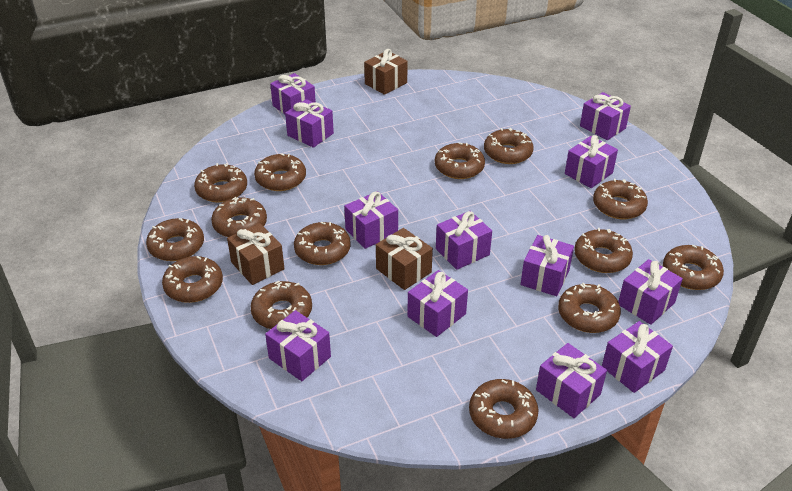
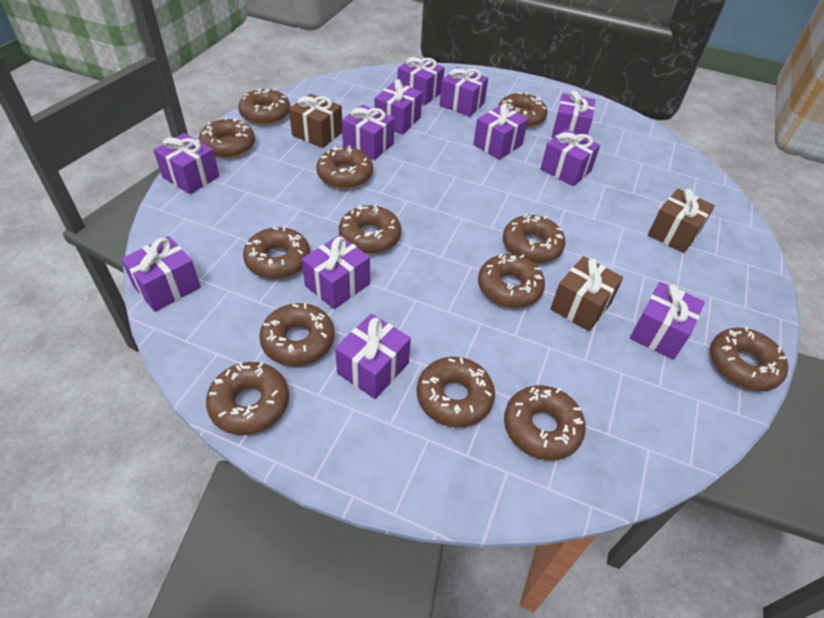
brown donut: 14 -> 13

